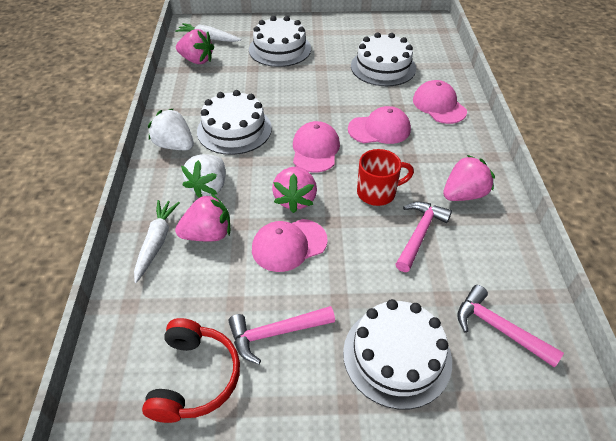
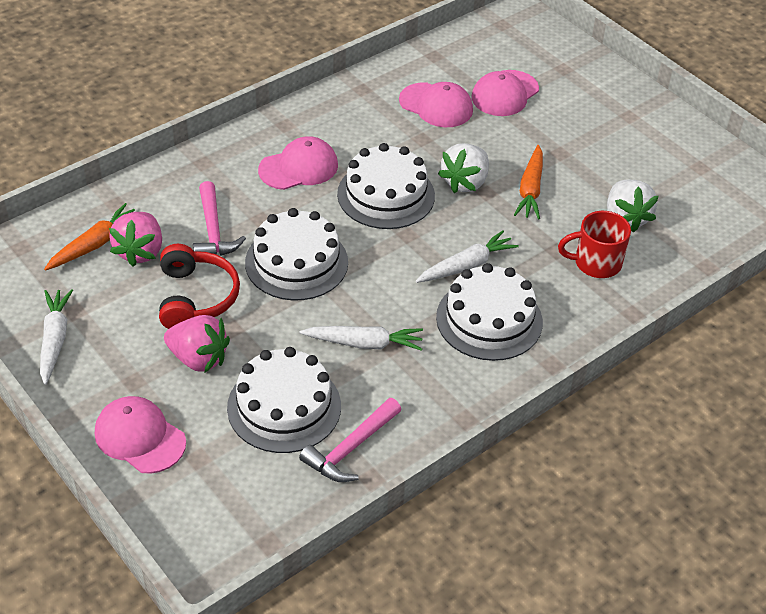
orange carrot: 0 -> 2
pink hammer: 3 -> 2
pink strawberry: 4 -> 2
white carrot: 2 -> 3

